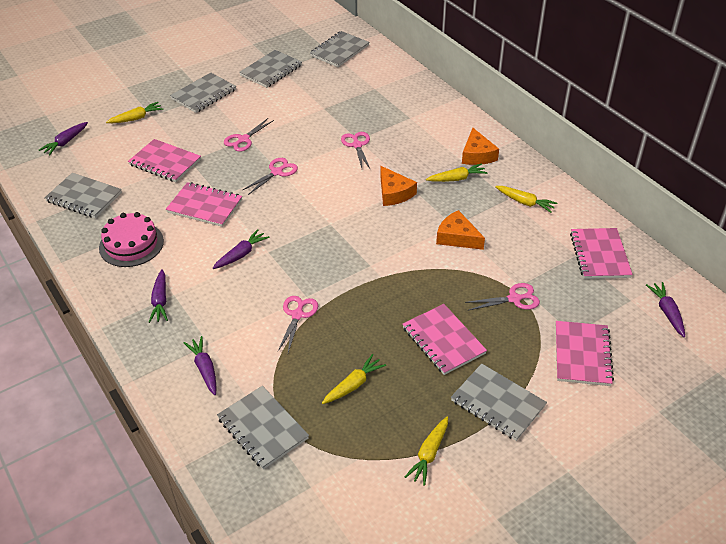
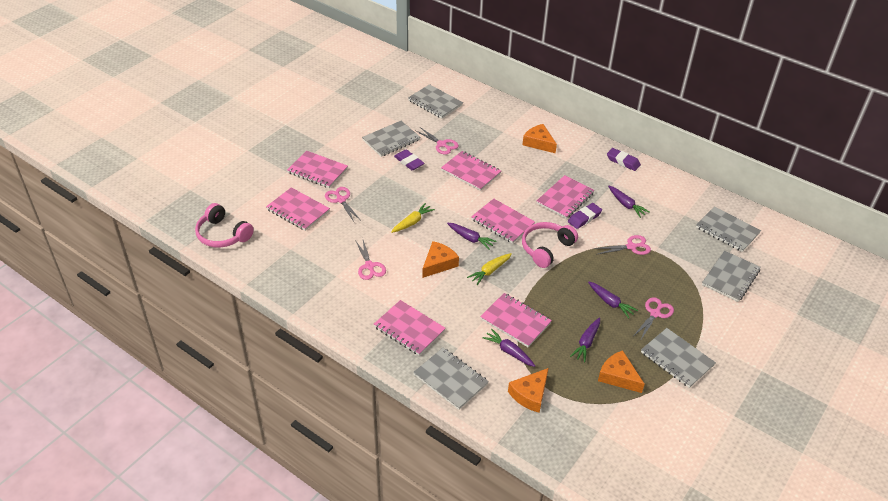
orange cheese: 3 -> 4
pink cake: 1 -> 0
pink headphones: 0 -> 2
pink notebook: 5 -> 7
purple eraser: 0 -> 3
yellow carrot: 5 -> 2

